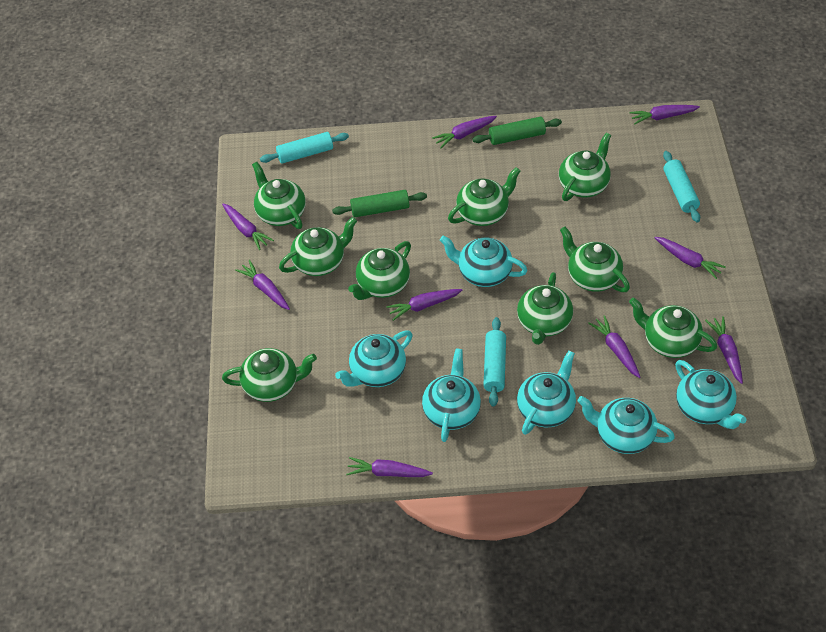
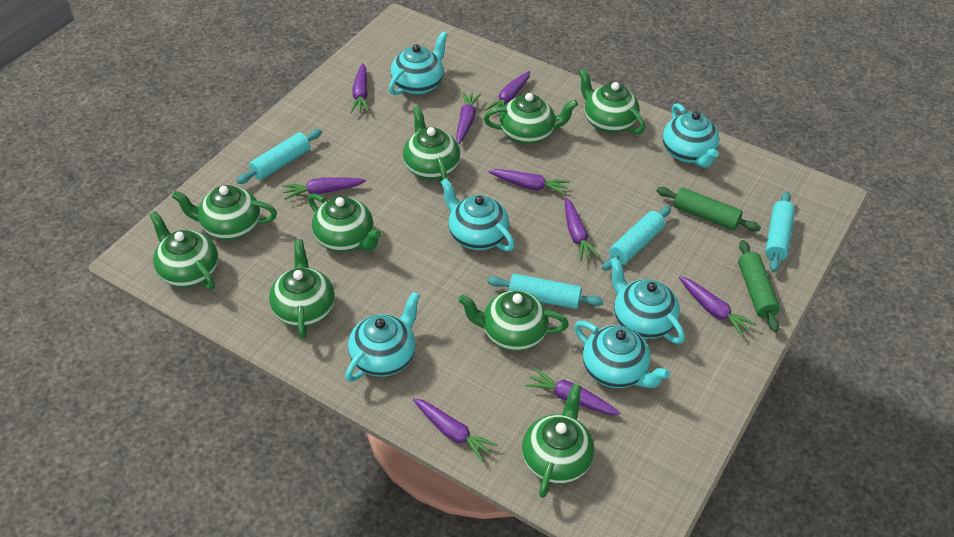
turquoise rolling pin: 3 -> 4

